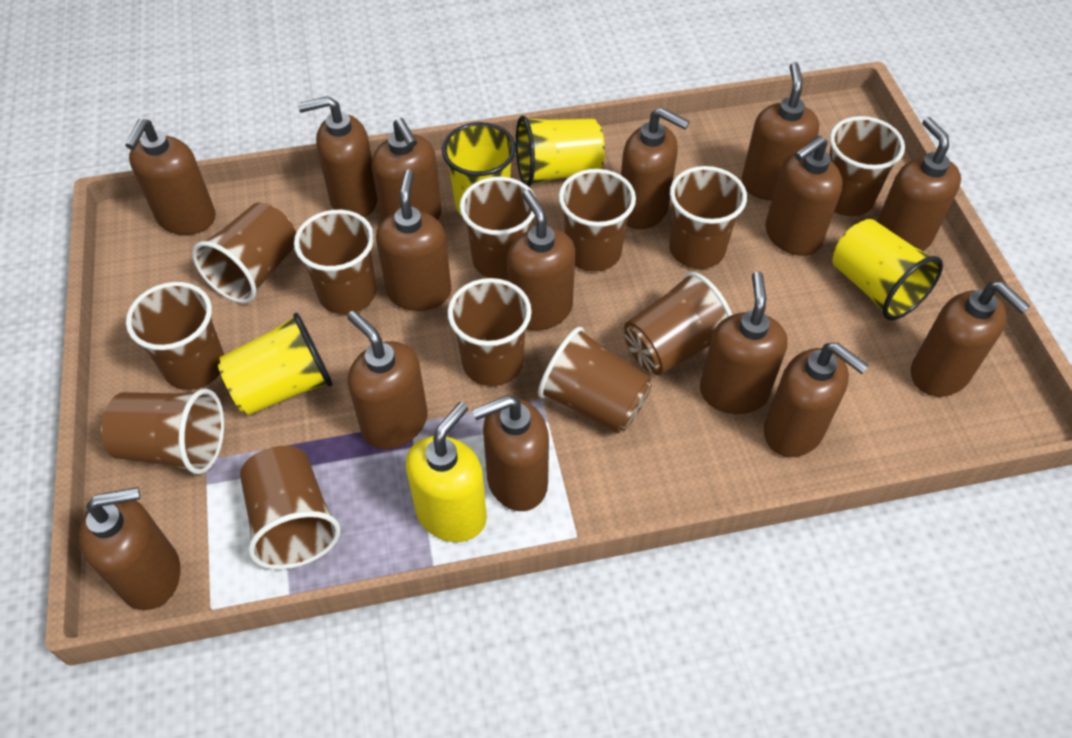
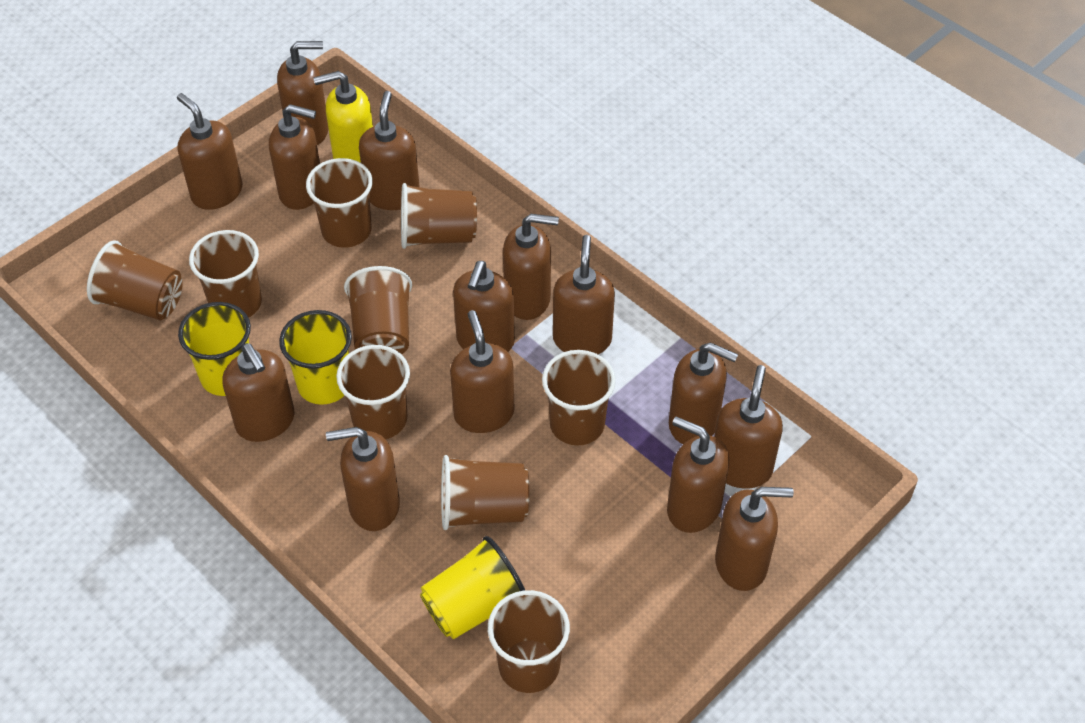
brown cup: 12 -> 9
brown soap dispenser: 15 -> 14
yellow cup: 4 -> 3

